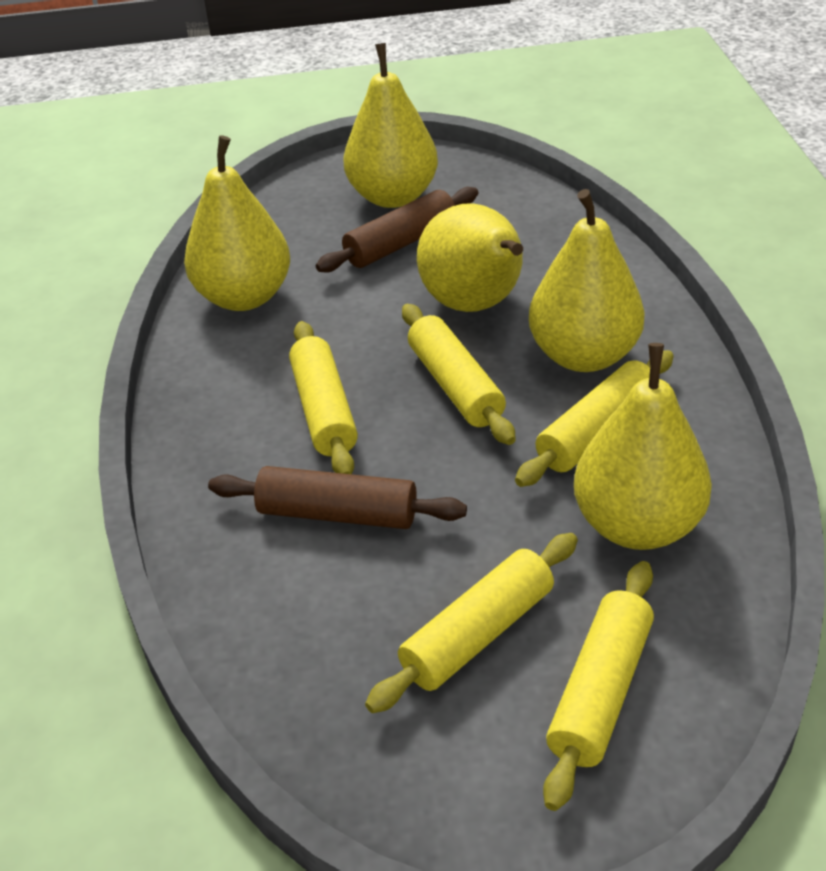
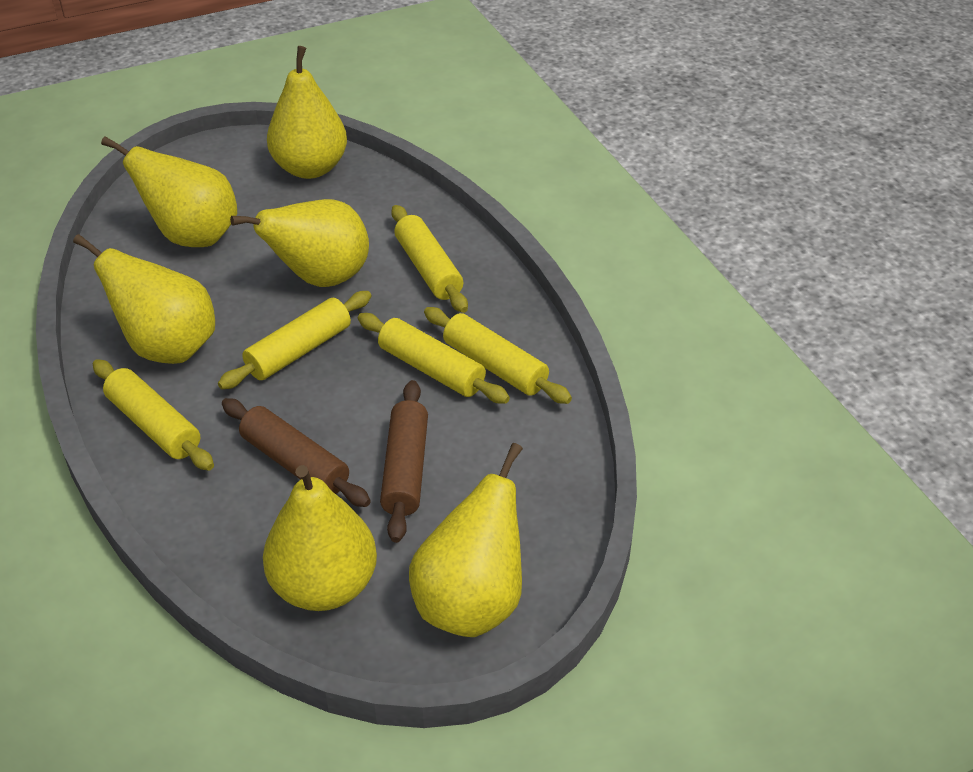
yellow pear: 5 -> 6

